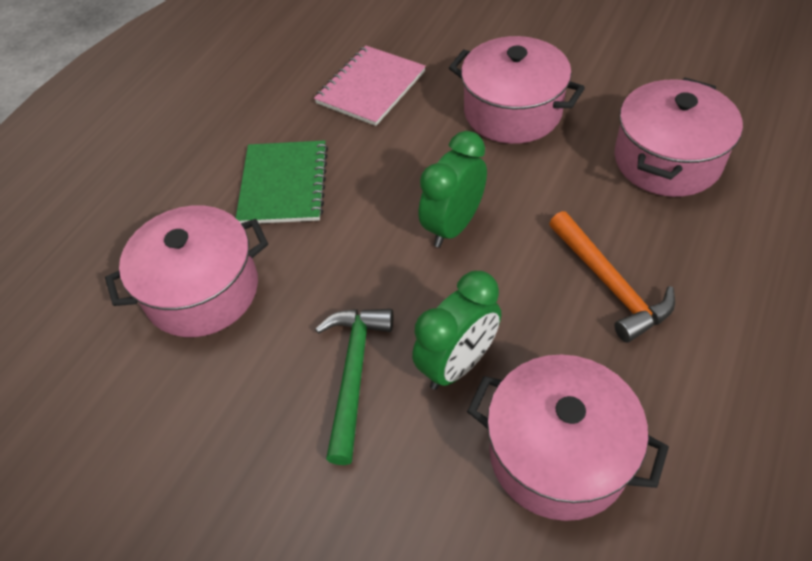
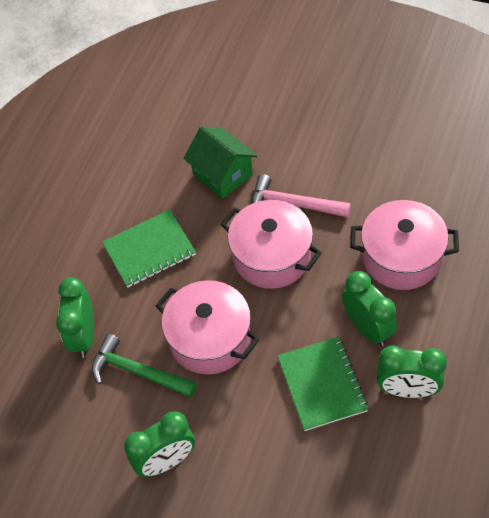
green clock: 2 -> 4
green house: 0 -> 1
green notebook: 1 -> 2
orange hammer: 1 -> 0
pink hammer: 0 -> 1
pink notebook: 1 -> 0
pink pot: 4 -> 3

